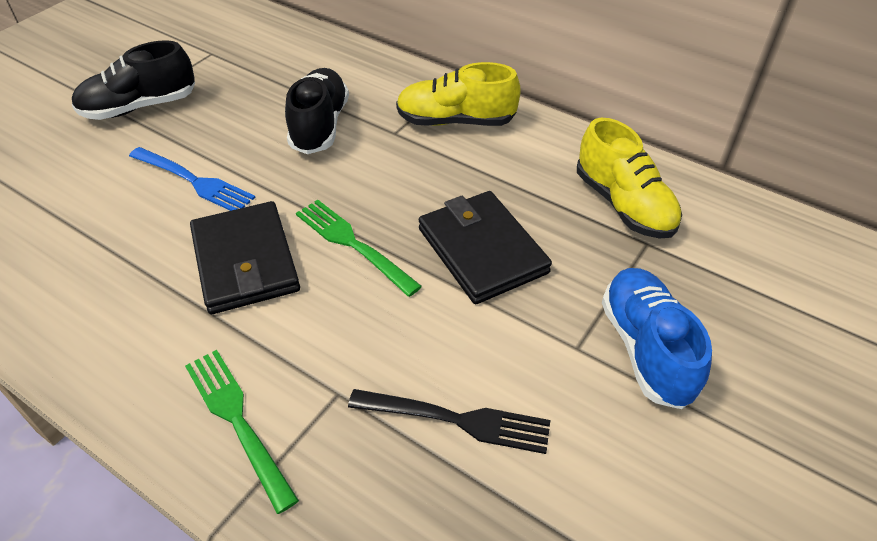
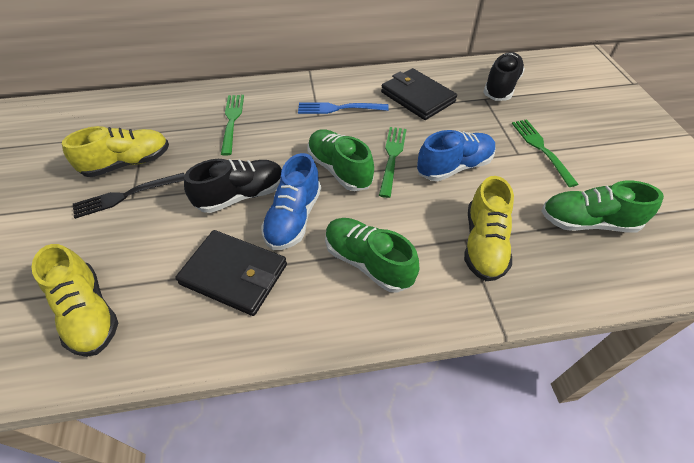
blue shoe: 1 -> 2
green fork: 2 -> 3
green shoe: 0 -> 3
yellow shoe: 2 -> 3

